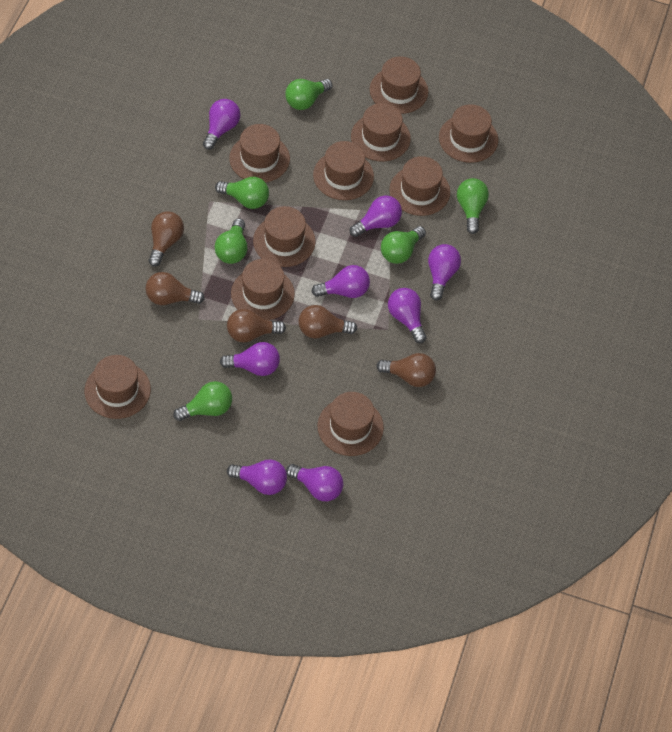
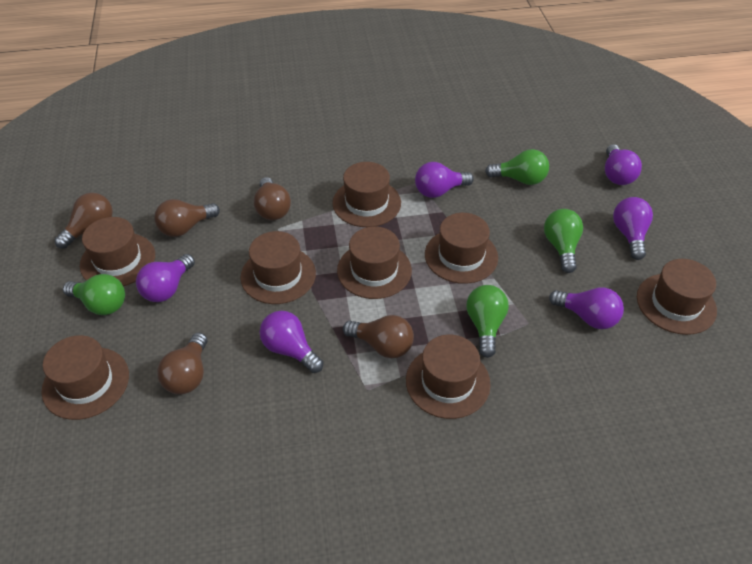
brown hat: 10 -> 8
green light bulb: 6 -> 4
purple light bulb: 8 -> 6

